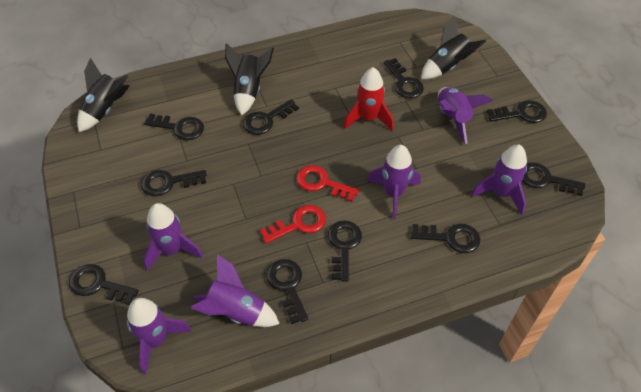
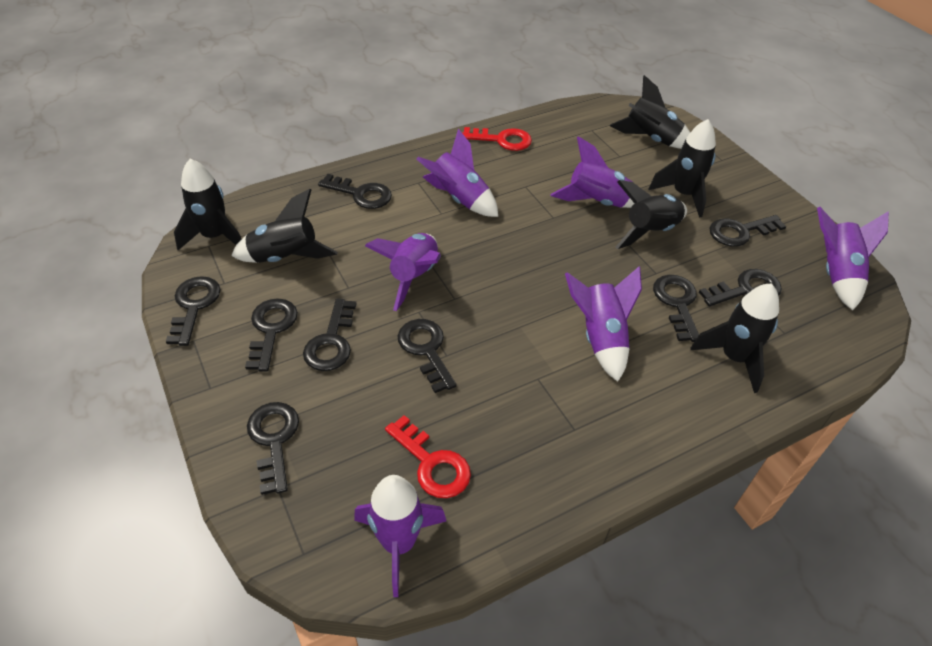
black key: 10 -> 9
black rocket: 3 -> 6
red rocket: 1 -> 0

